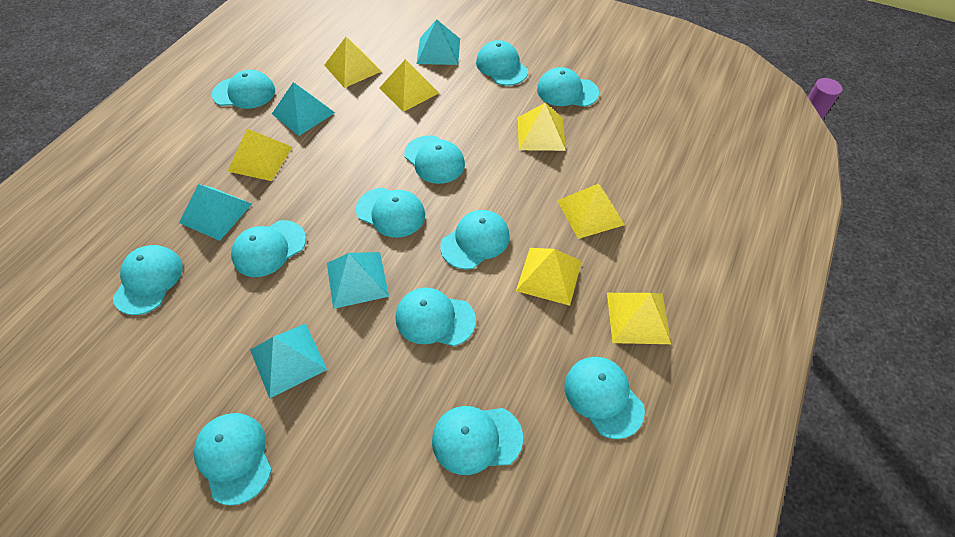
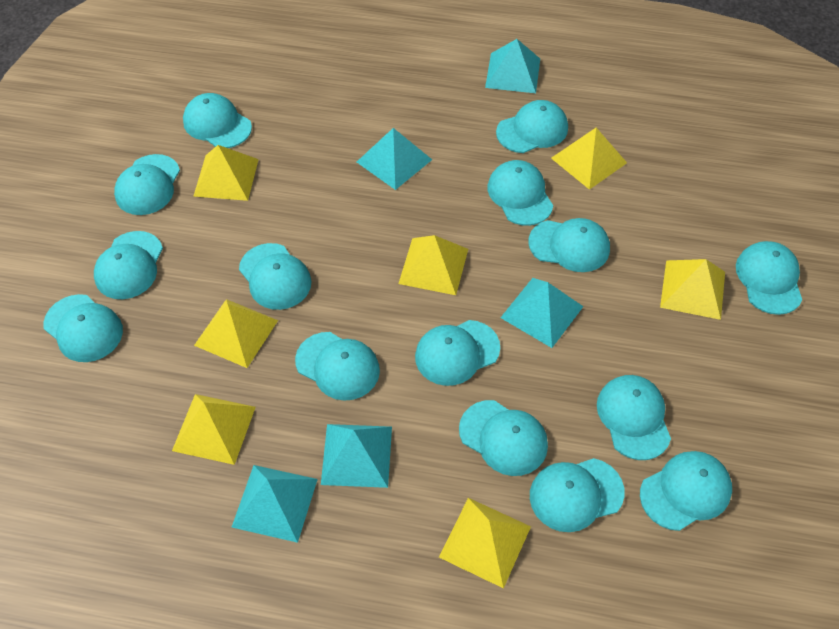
turquoise cap: 12 -> 15

